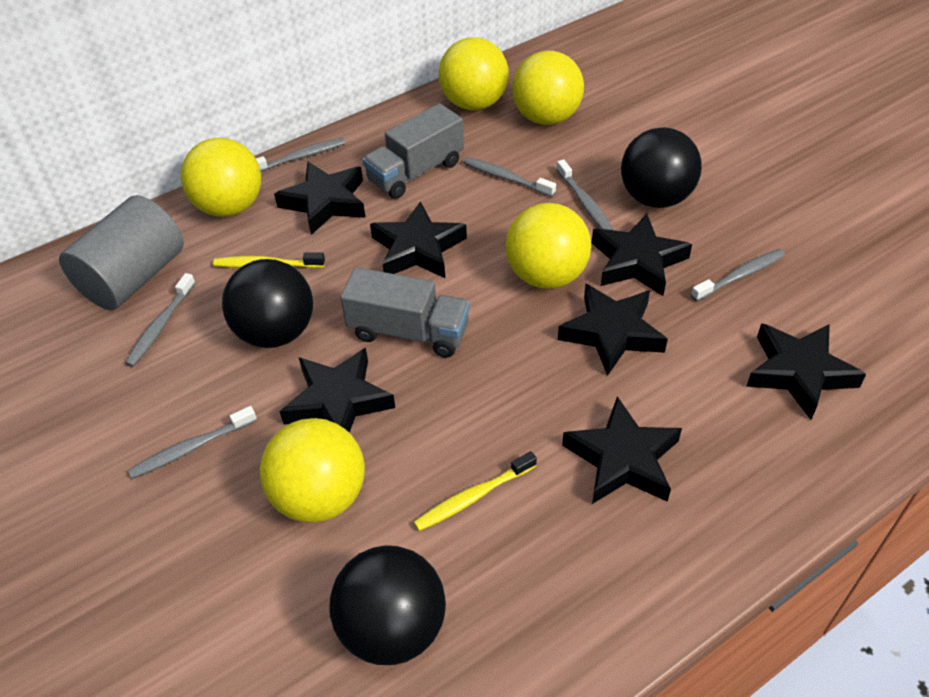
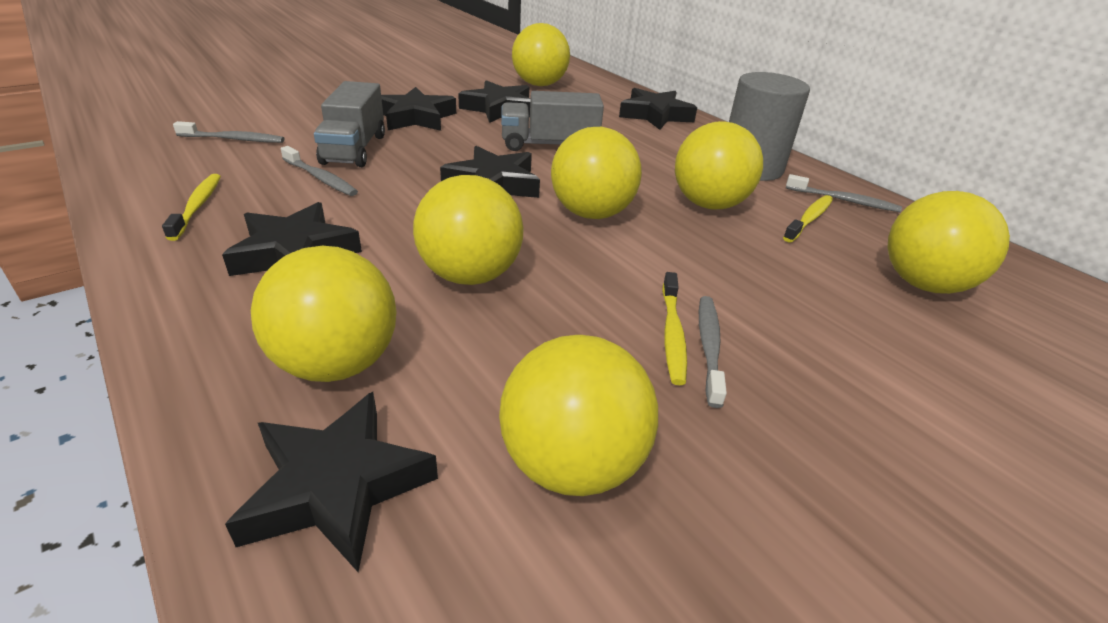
black ball: 3 -> 0
black star: 7 -> 6
grey toothbrush: 6 -> 4
yellow ball: 5 -> 7
yellow toothbrush: 2 -> 3

